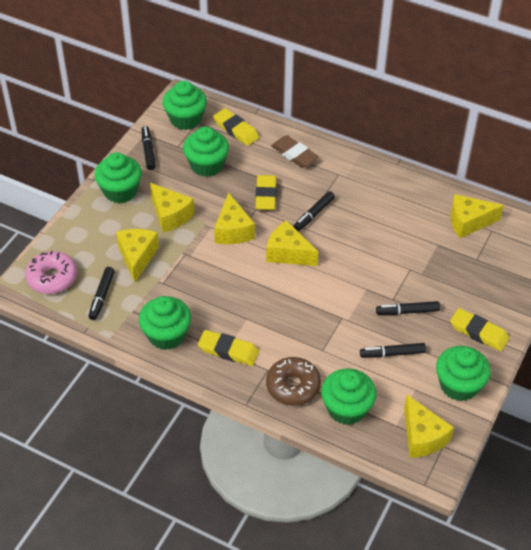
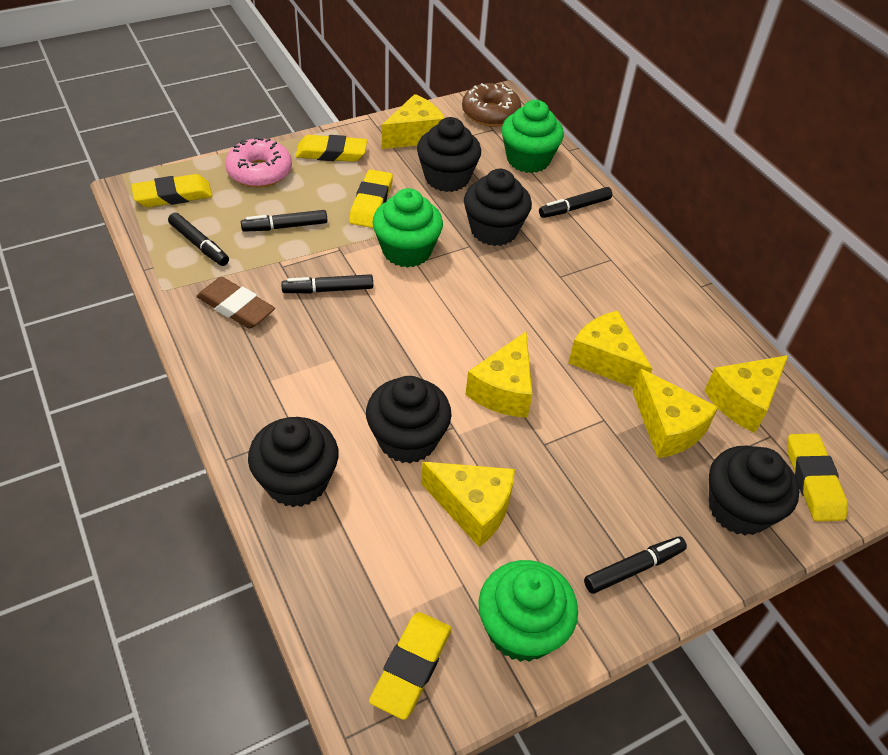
black cupcake: 0 -> 5
green cupcake: 6 -> 3
yellow eraser: 4 -> 5

